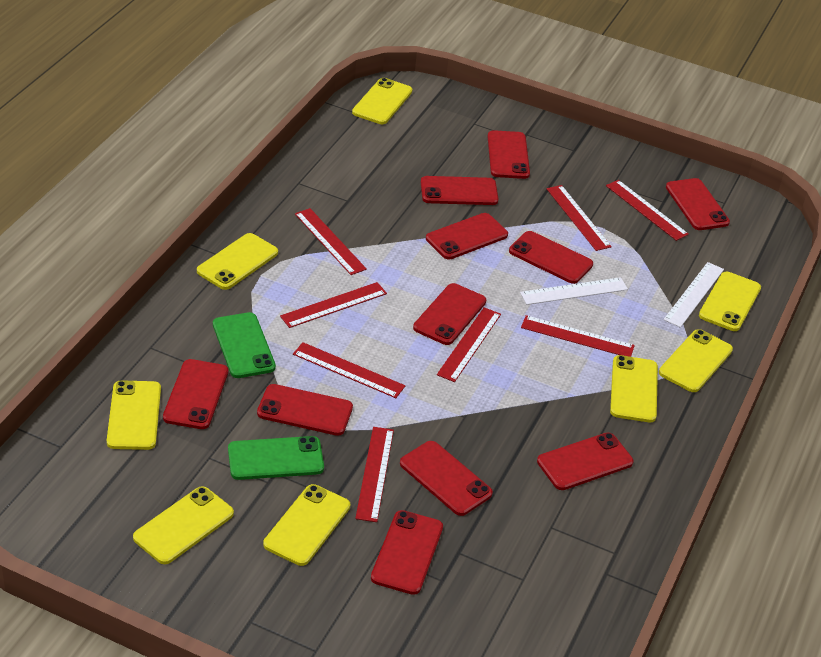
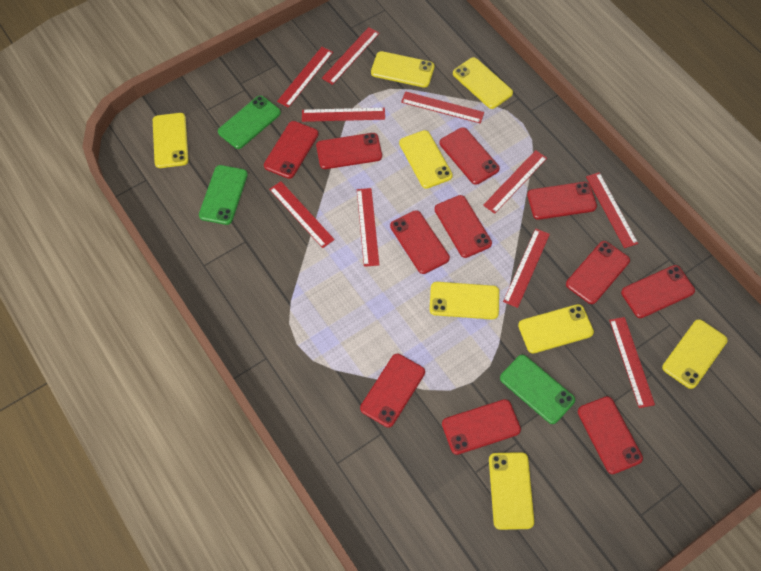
green phone: 2 -> 3
red ruler: 8 -> 10
white ruler: 2 -> 0

